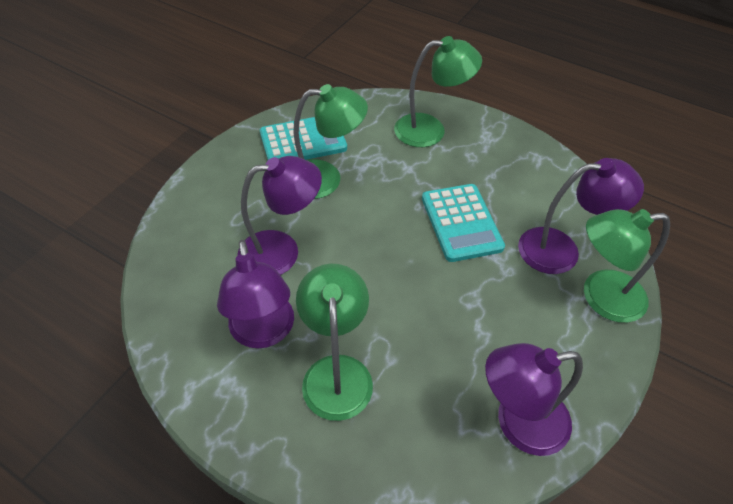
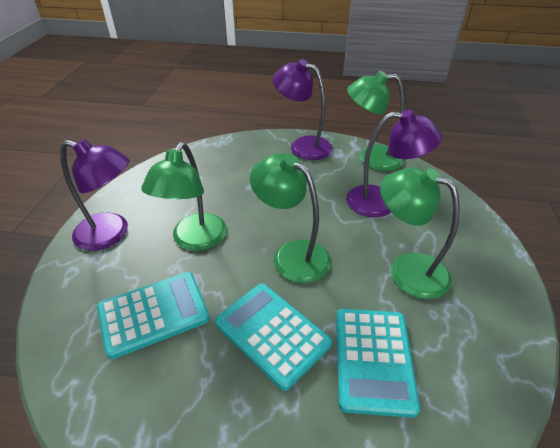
purple lamp: 4 -> 3
turquoise calculator: 2 -> 3

